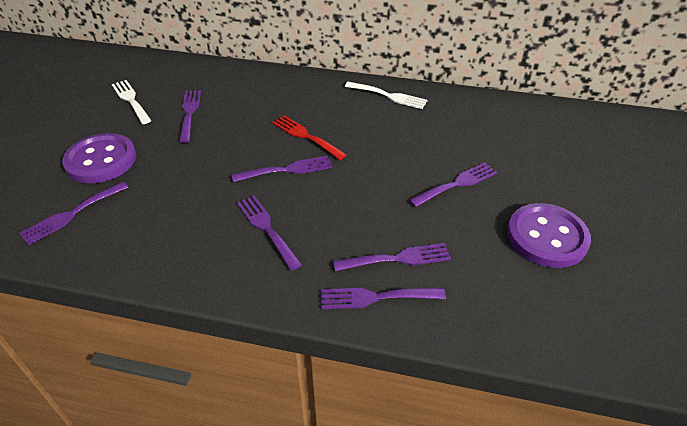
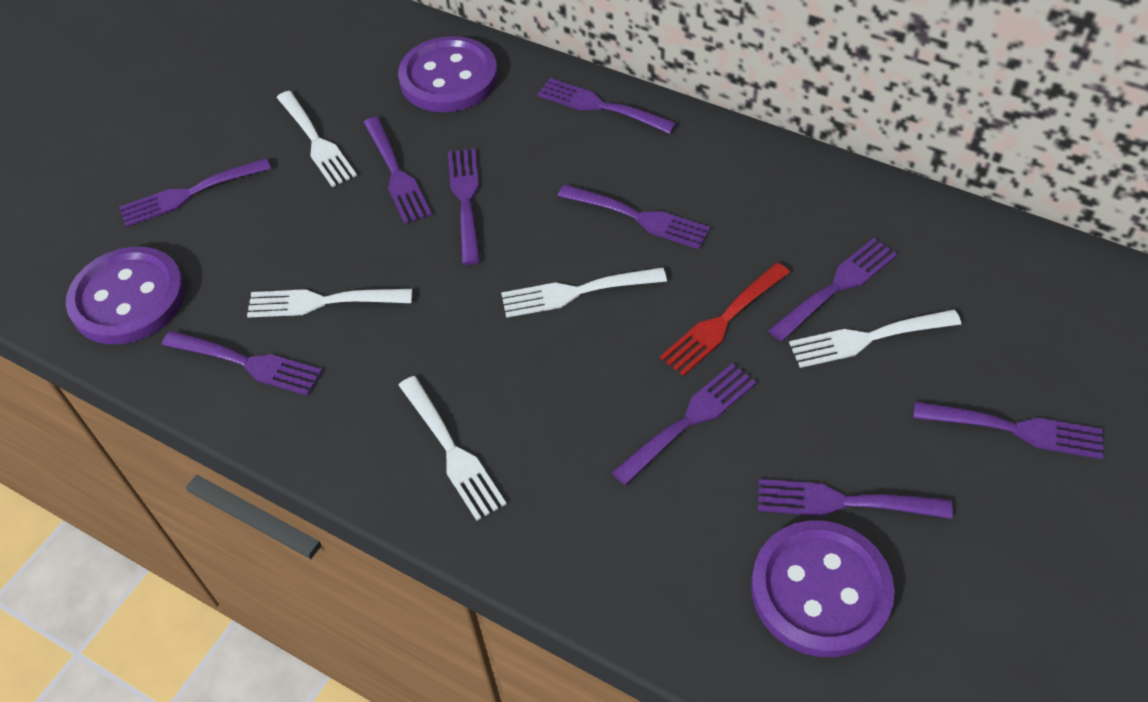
purple button: 2 -> 3
purple fork: 7 -> 10
white fork: 2 -> 5

